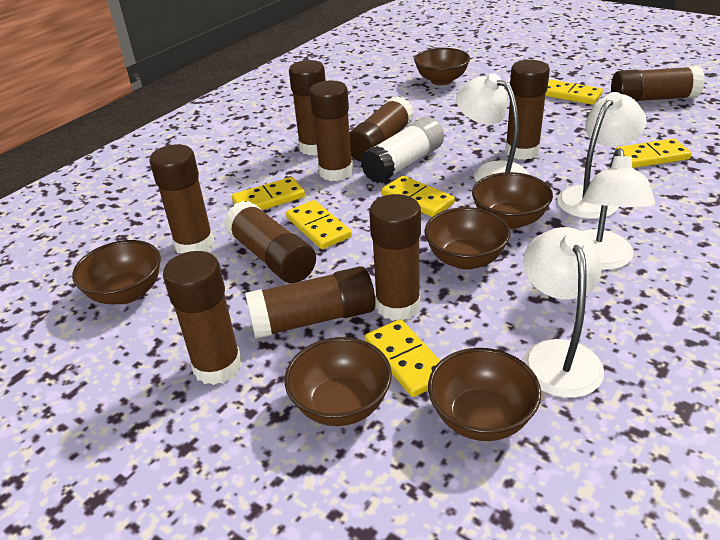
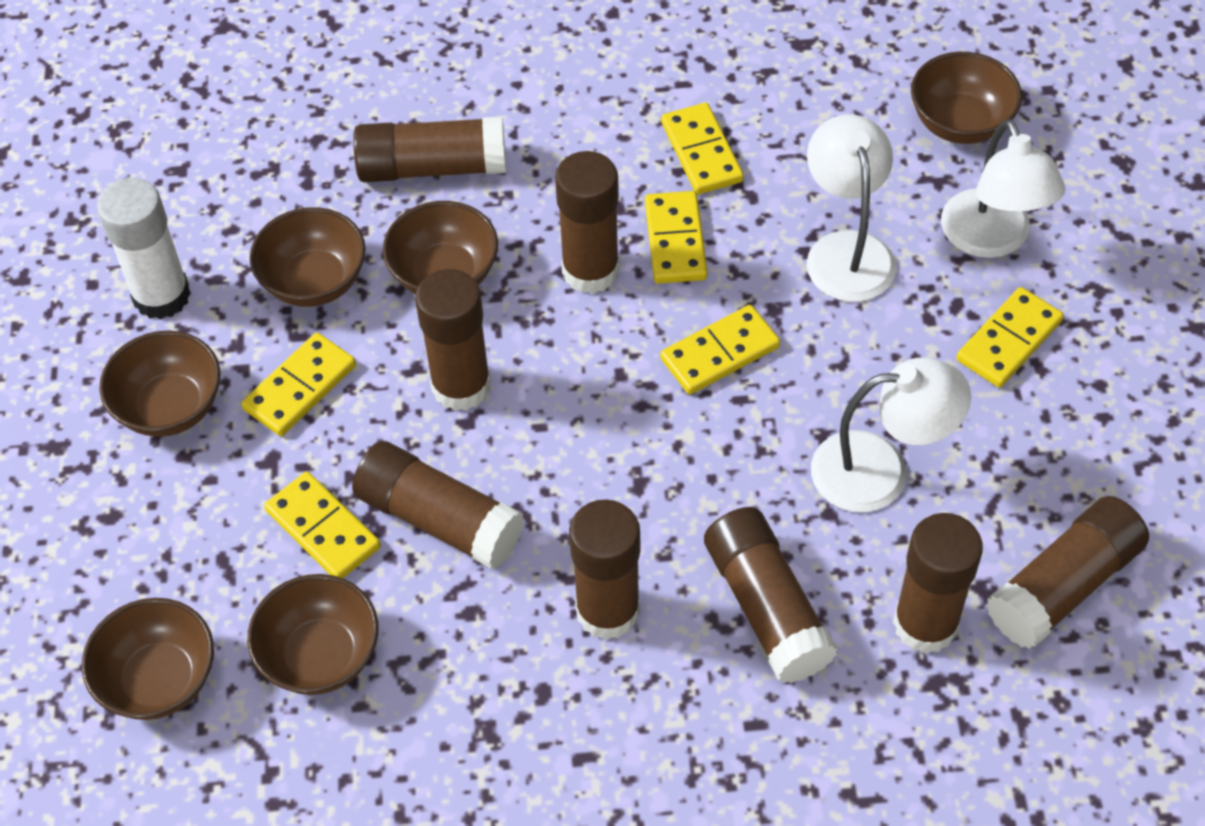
brown glue stick: 10 -> 8
white lamp: 4 -> 3

